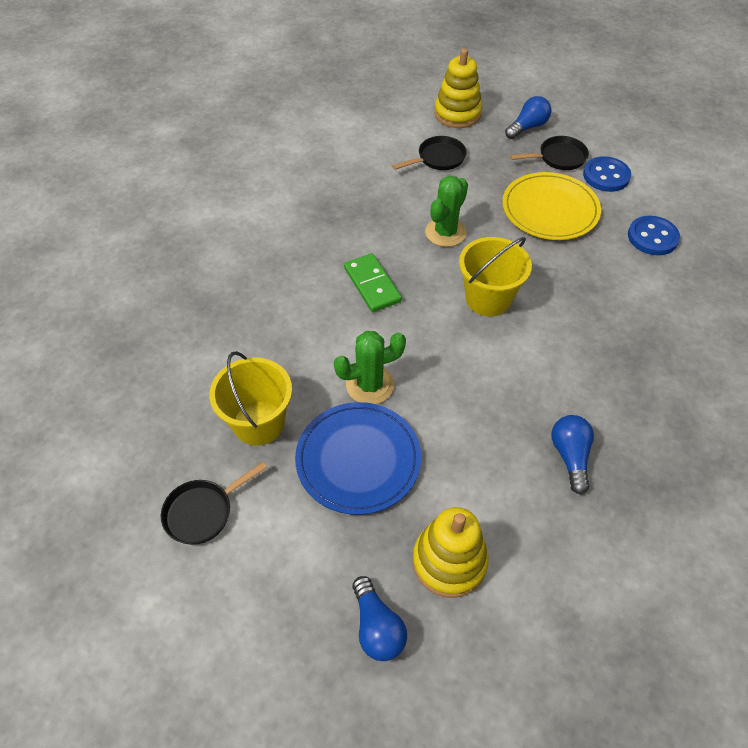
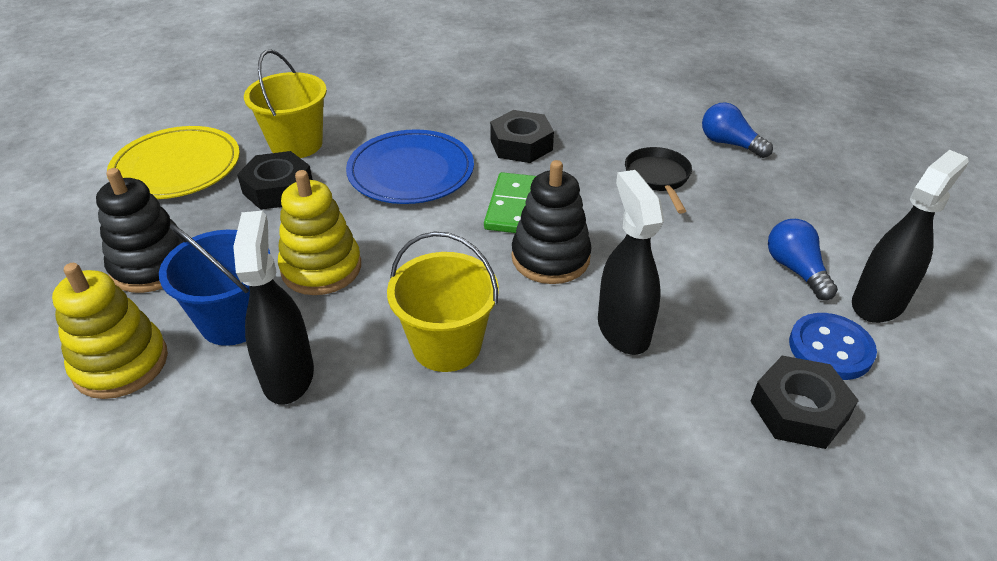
black nut: 0 -> 3
black pan: 3 -> 1
black spray bottle: 0 -> 3
black stacking toy: 0 -> 2
blue bucket: 0 -> 1
blue button: 2 -> 1
blue light bulb: 3 -> 2
green cactus: 2 -> 0

